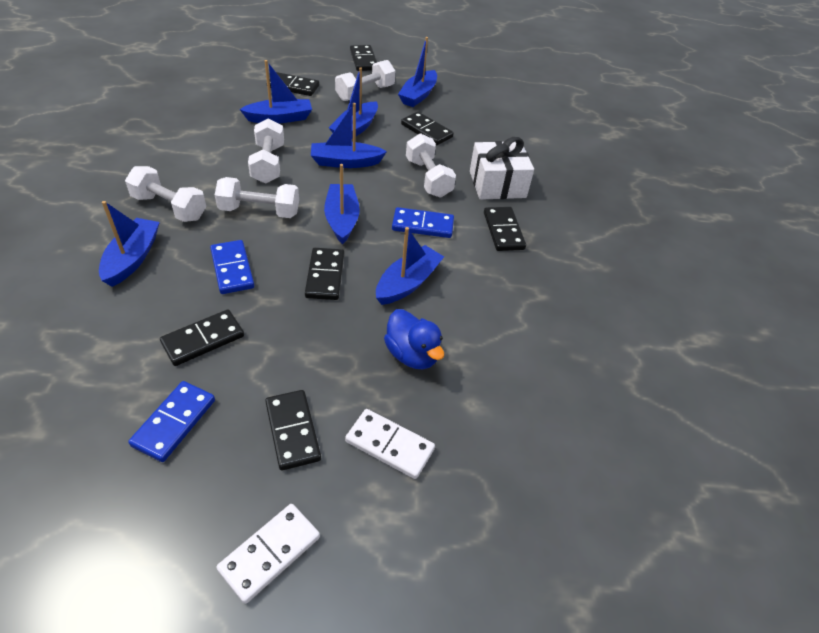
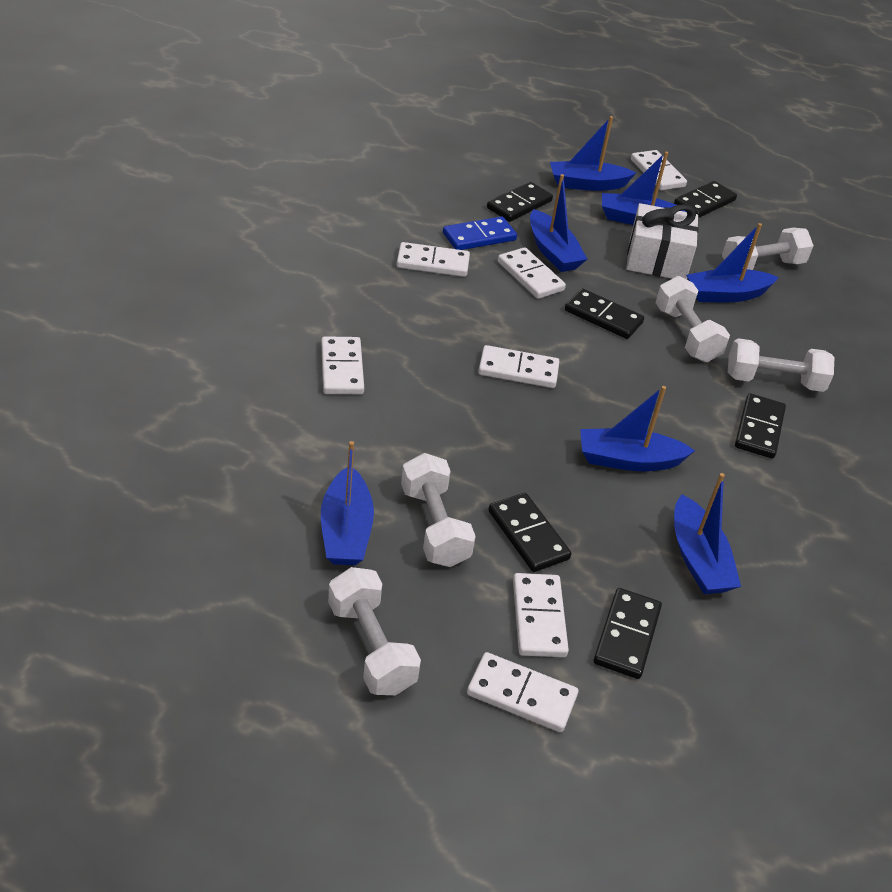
black domino: 7 -> 6
blue domino: 3 -> 1
blue duck: 1 -> 0
white domino: 2 -> 7

